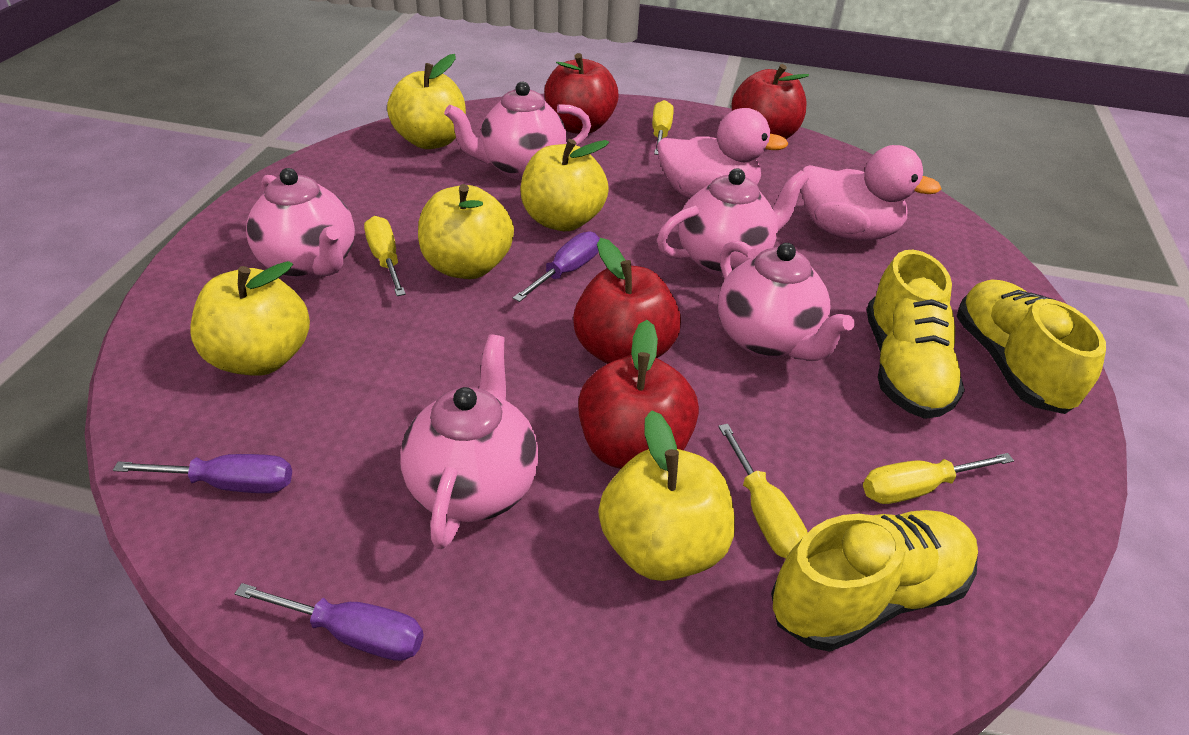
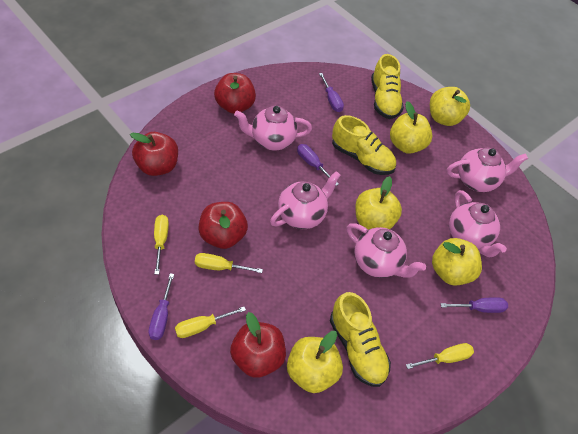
pink duck: 2 -> 0
purple screwdriver: 3 -> 4

